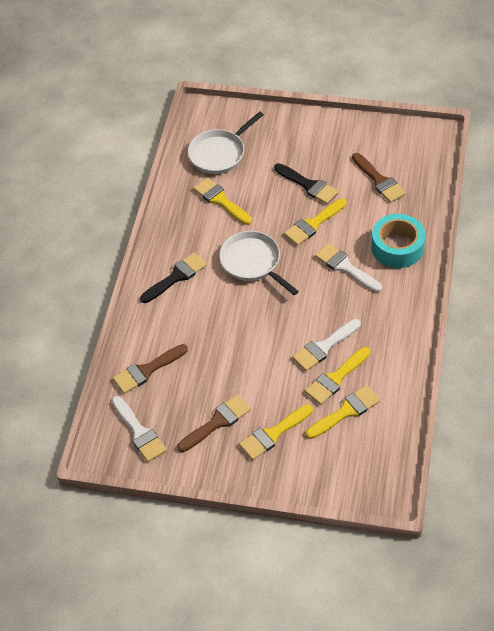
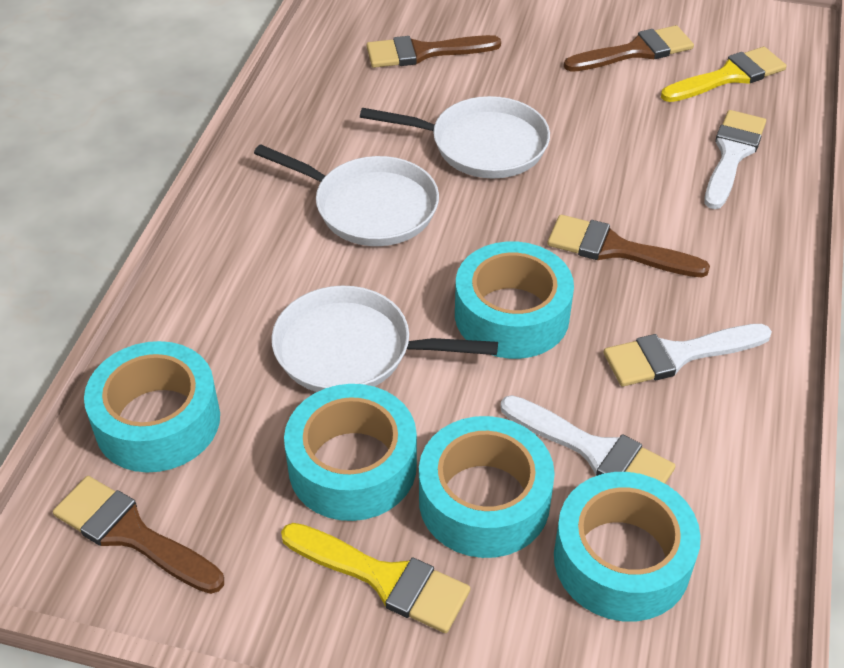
black brush: 2 -> 0
brown brush: 3 -> 4
turquoise tape: 1 -> 5
white pan: 2 -> 3
yellow brush: 5 -> 2

